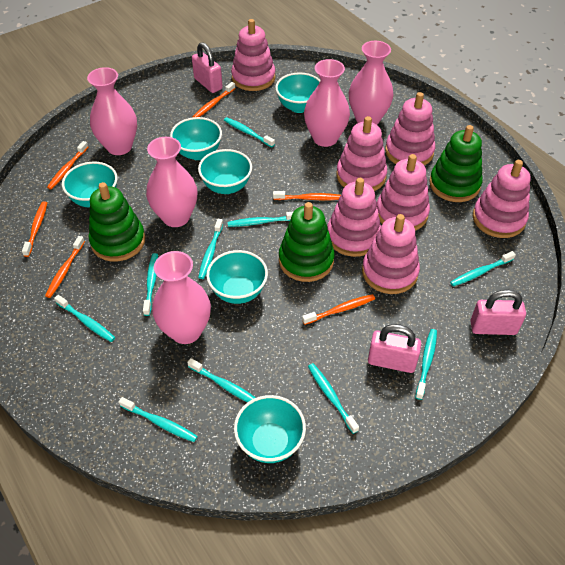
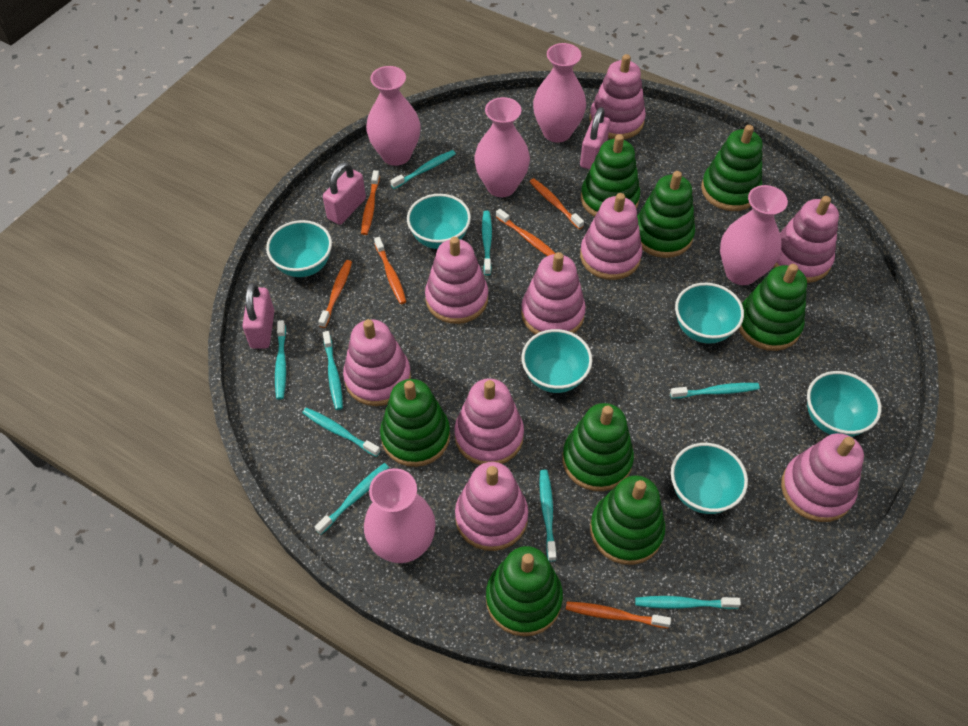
green stacking toy: 3 -> 8
pink stacking toy: 7 -> 9
turquoise toothbrush: 10 -> 9

